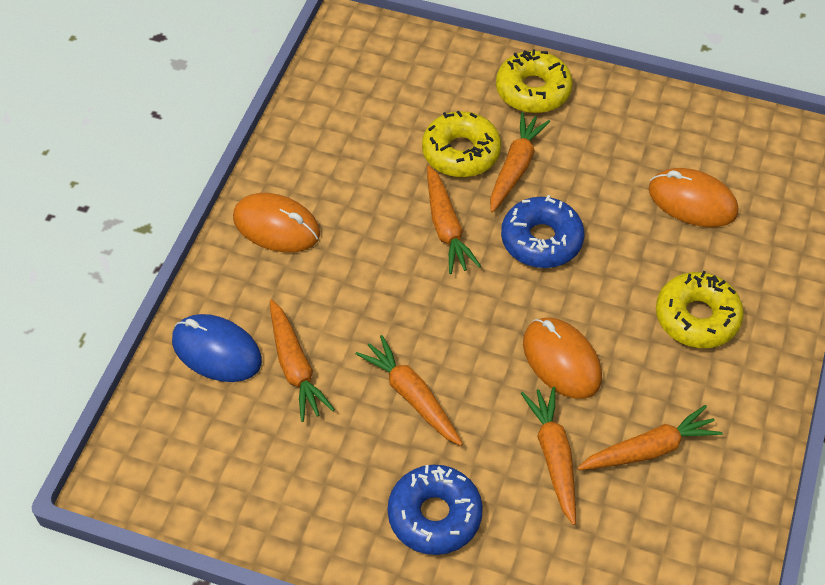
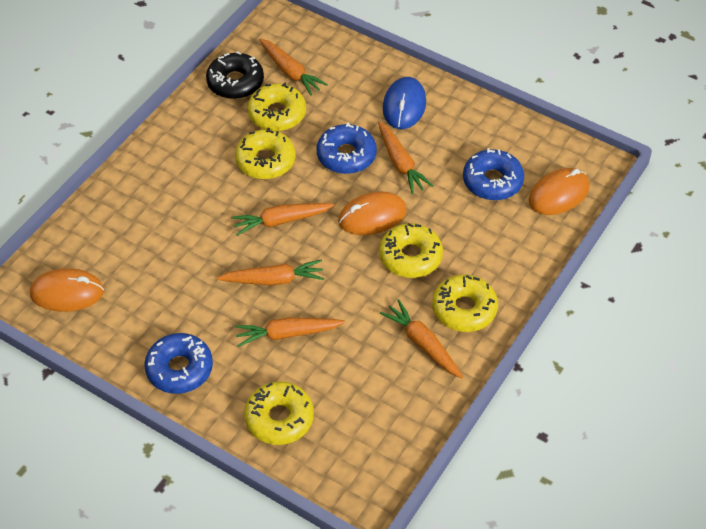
black donut: 0 -> 1
blue donut: 2 -> 3
yellow donut: 3 -> 5

